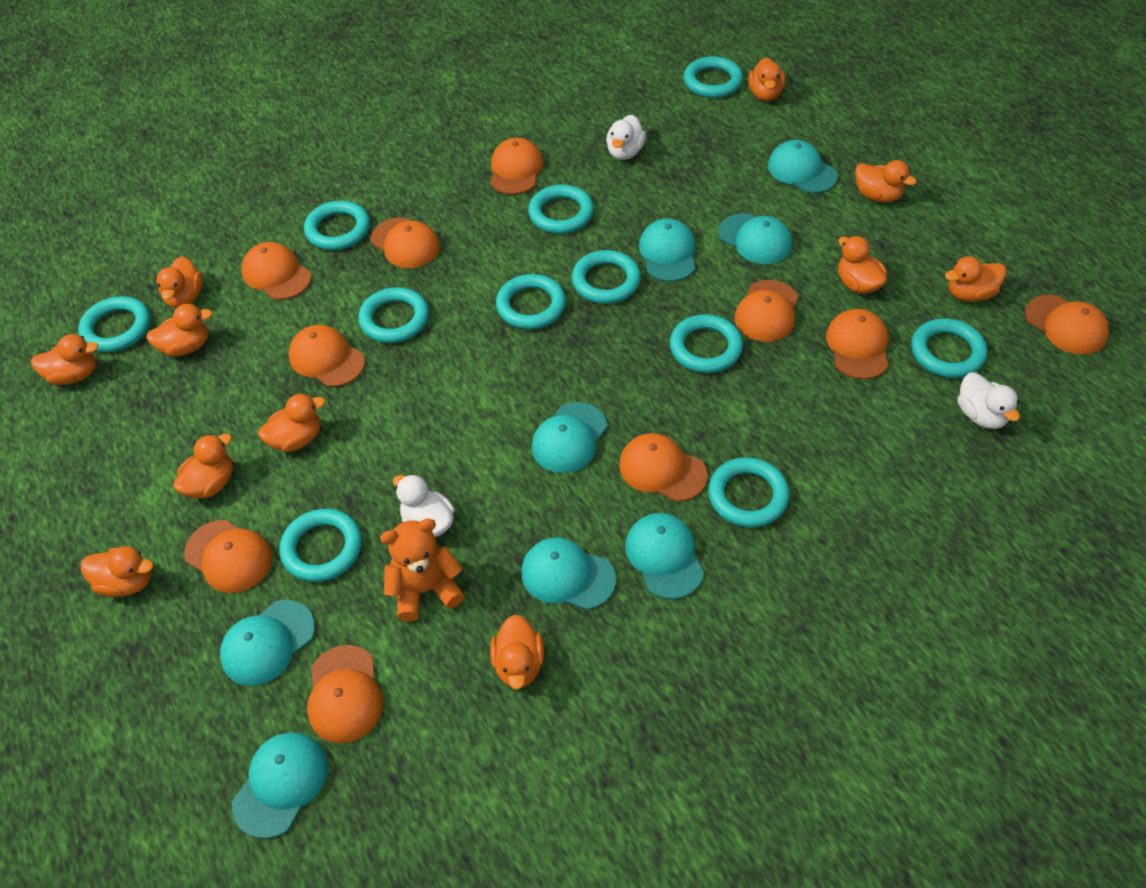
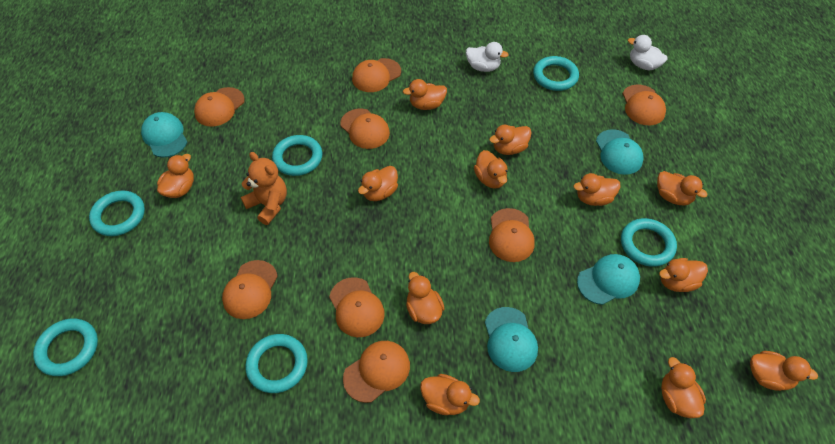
orange cap: 10 -> 8
orange duck: 11 -> 12
turquoise cap: 8 -> 4
turquoise ring: 11 -> 6
white duck: 3 -> 2

